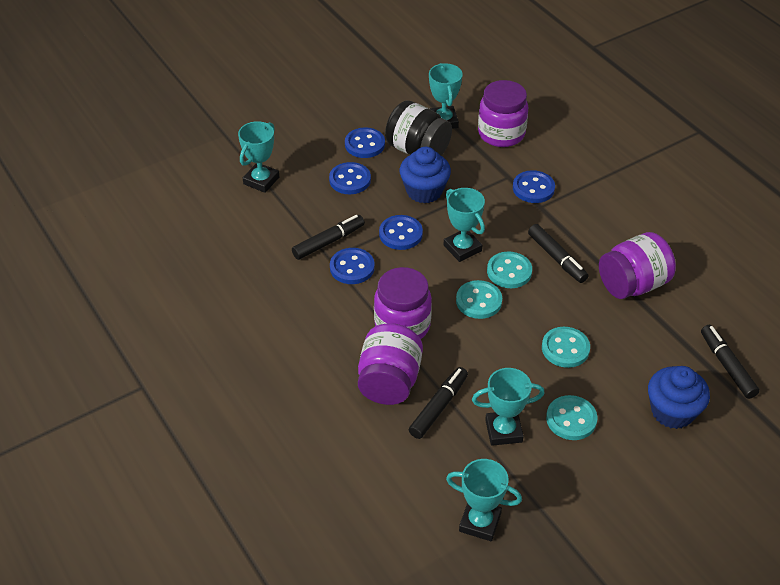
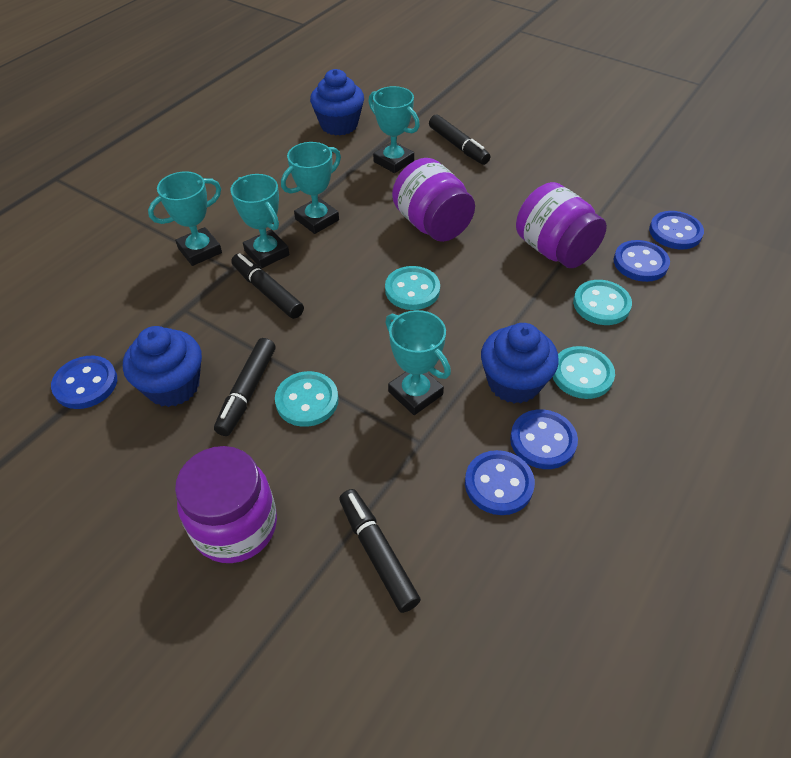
black jar: 1 -> 0
blue cupcake: 2 -> 3
purple jar: 4 -> 3

